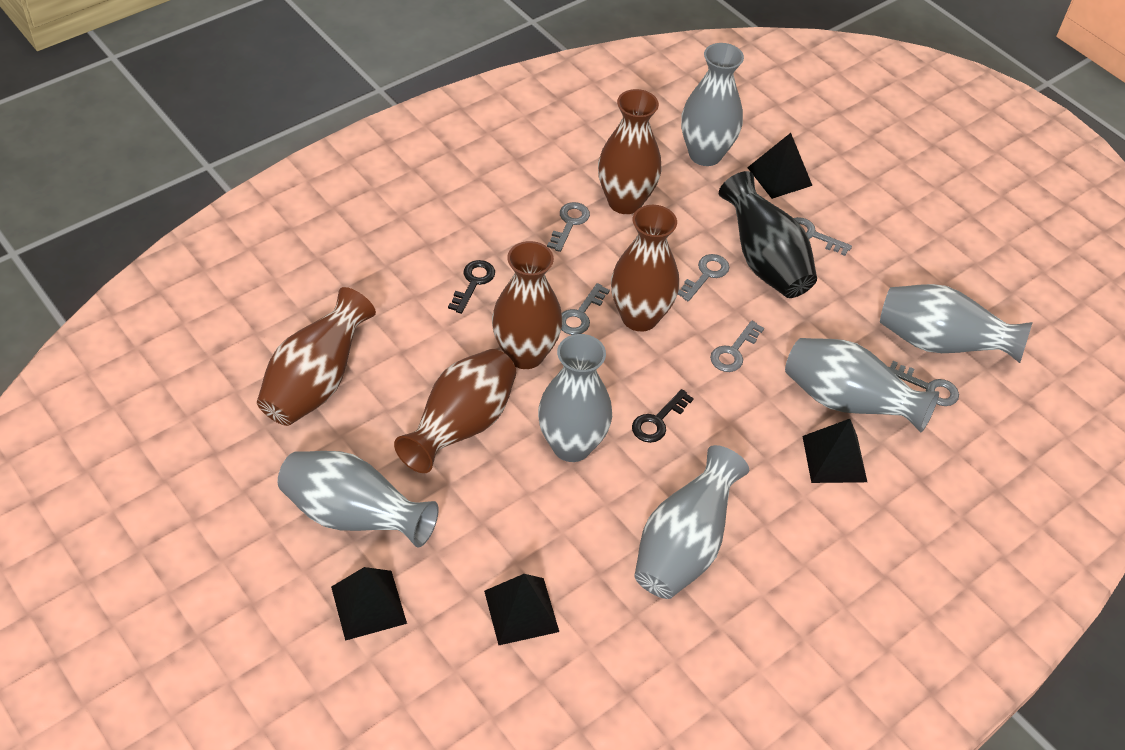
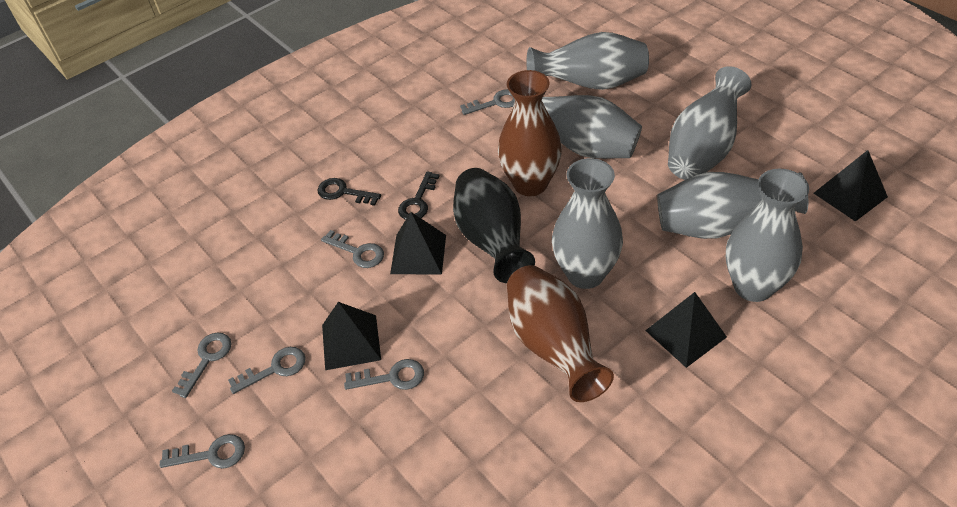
brown vase: 5 -> 2

